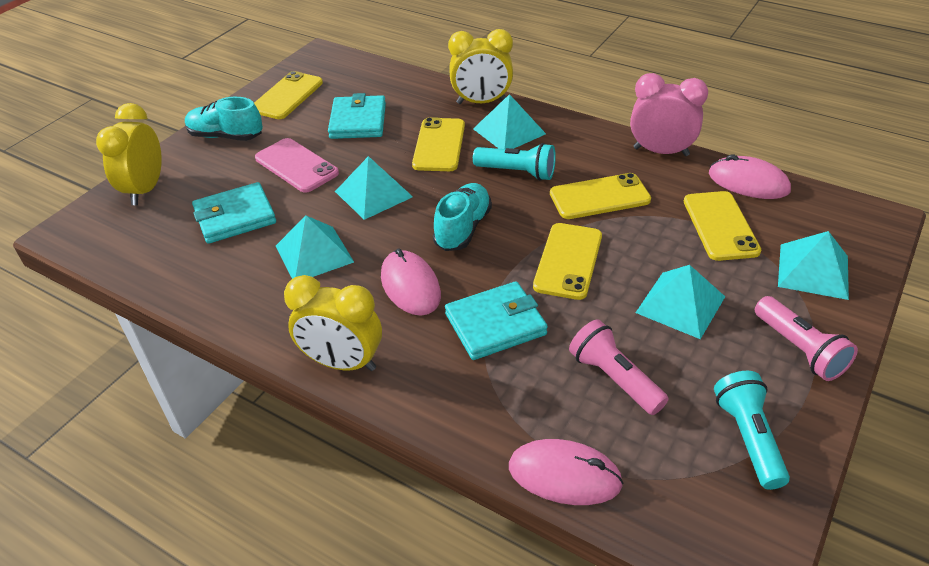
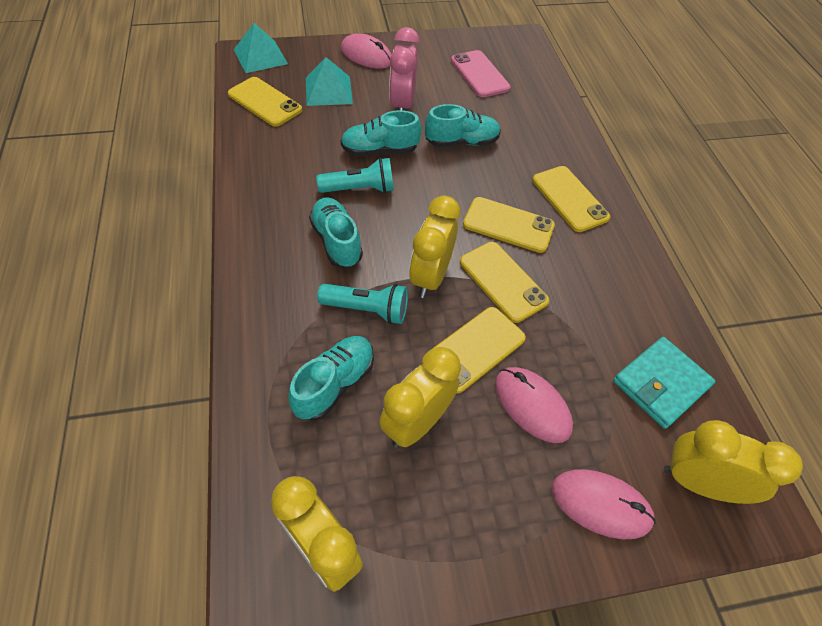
pink flashlight: 2 -> 0
turquoise pyramid: 5 -> 2
turquoise shoe: 2 -> 4
turquoise wallet: 3 -> 1
yellow clock: 3 -> 4

